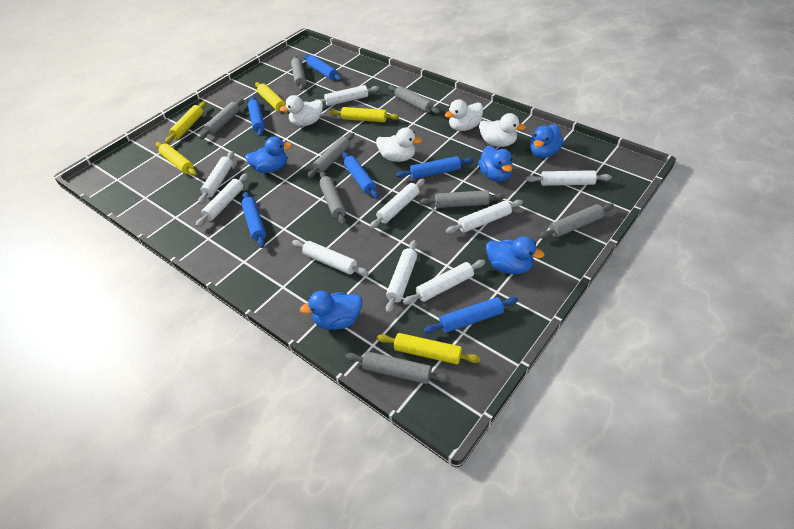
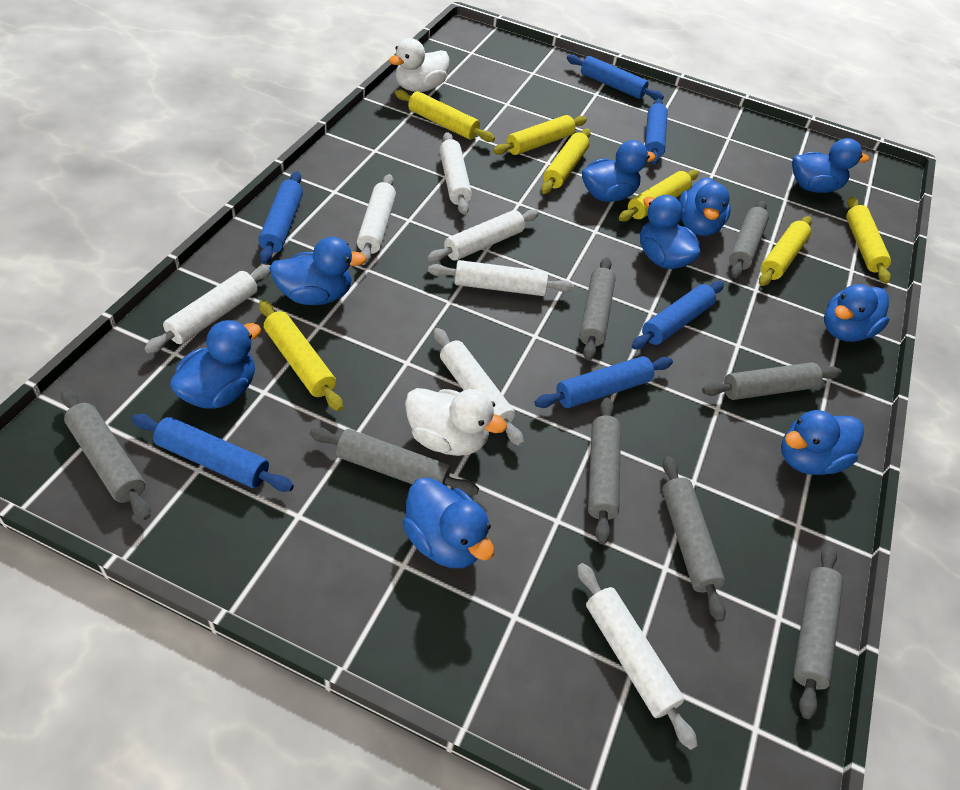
blue duck: 5 -> 9
white duck: 4 -> 2
white rolling pin: 9 -> 7
yellow rolling pin: 5 -> 7

